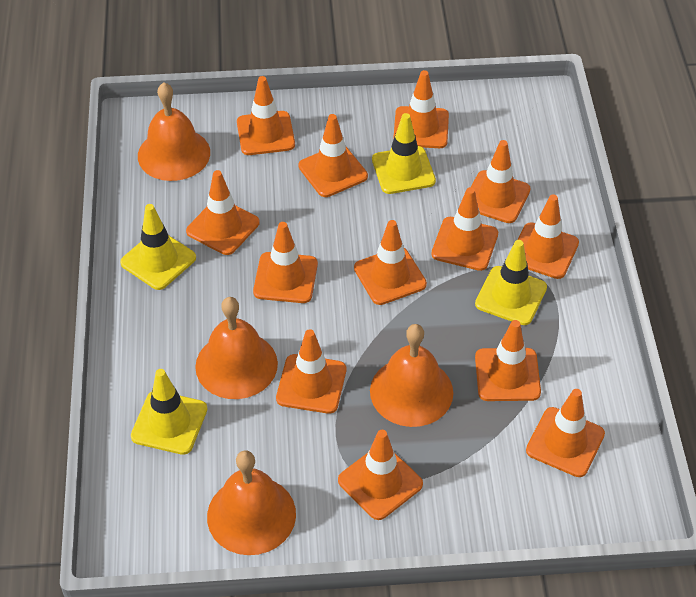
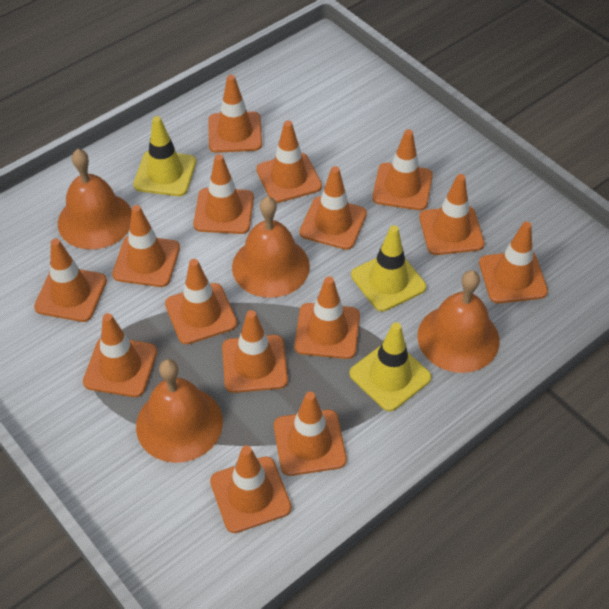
orange traffic cone: 13 -> 15
yellow traffic cone: 4 -> 3

